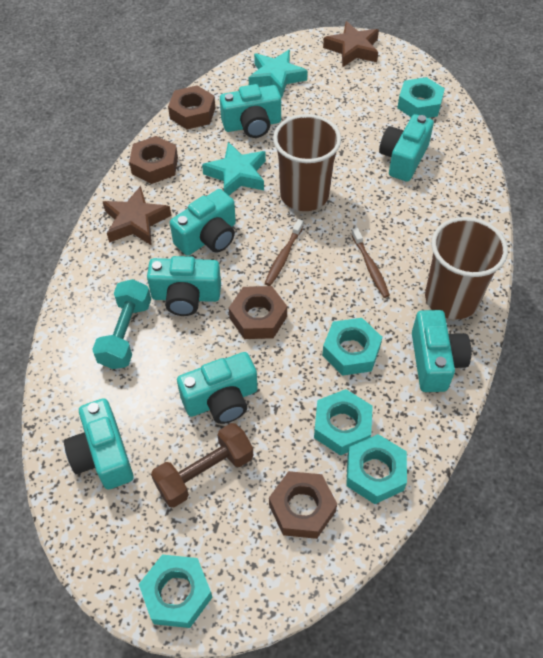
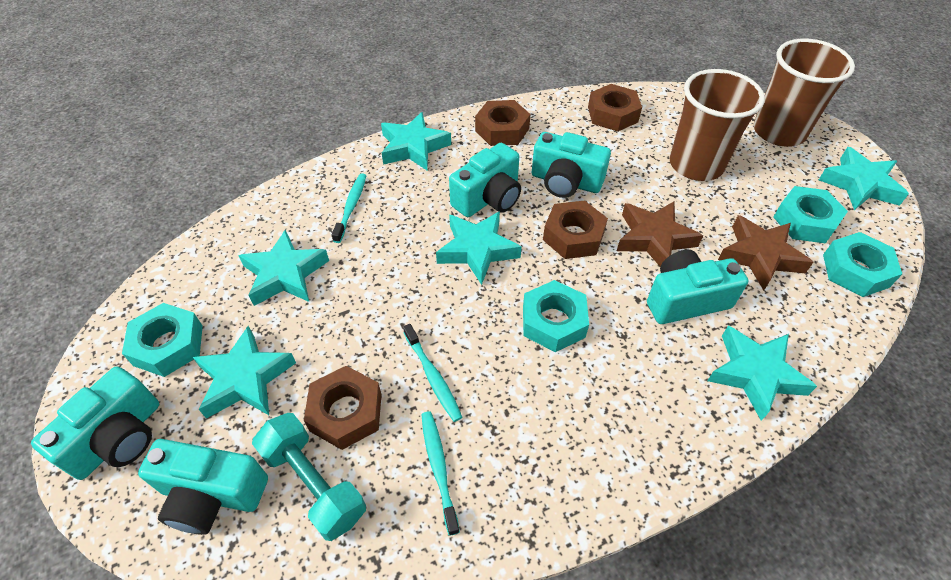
brown dumbbell: 1 -> 0
brown toothbrush: 2 -> 0
turquoise camera: 7 -> 5
turquoise nut: 5 -> 4
turquoise star: 2 -> 6
turquoise toothbrush: 0 -> 3

